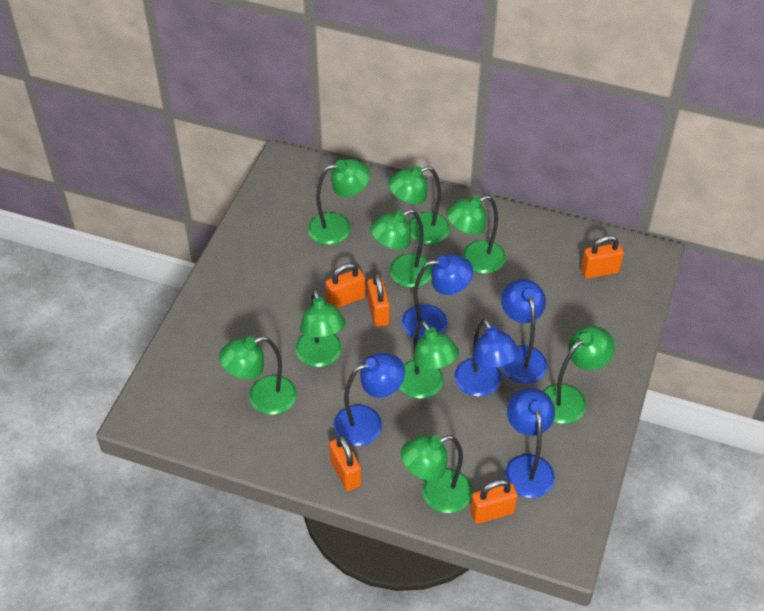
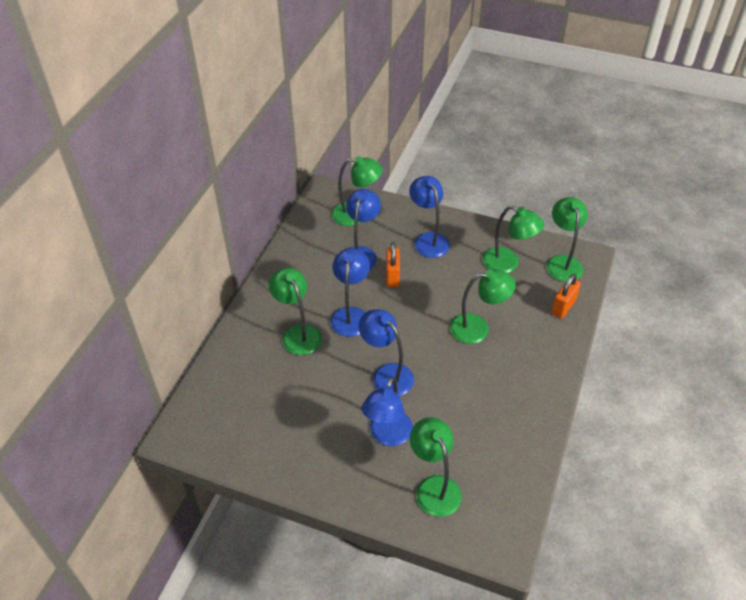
green lamp: 9 -> 6
orange padlock: 5 -> 2

